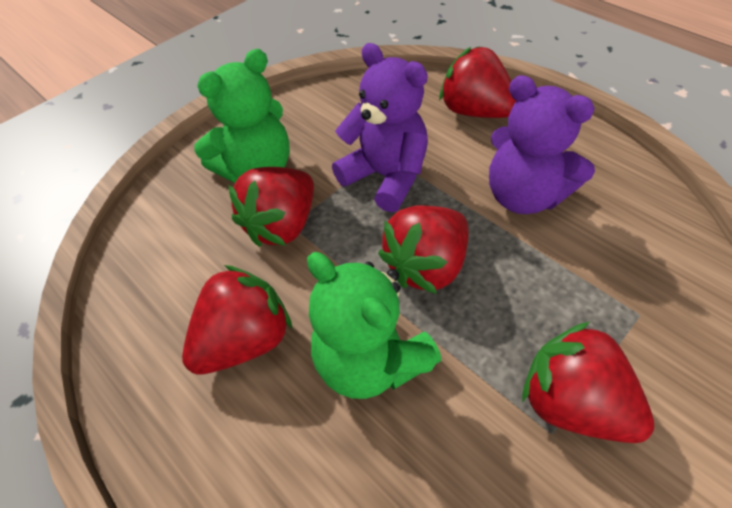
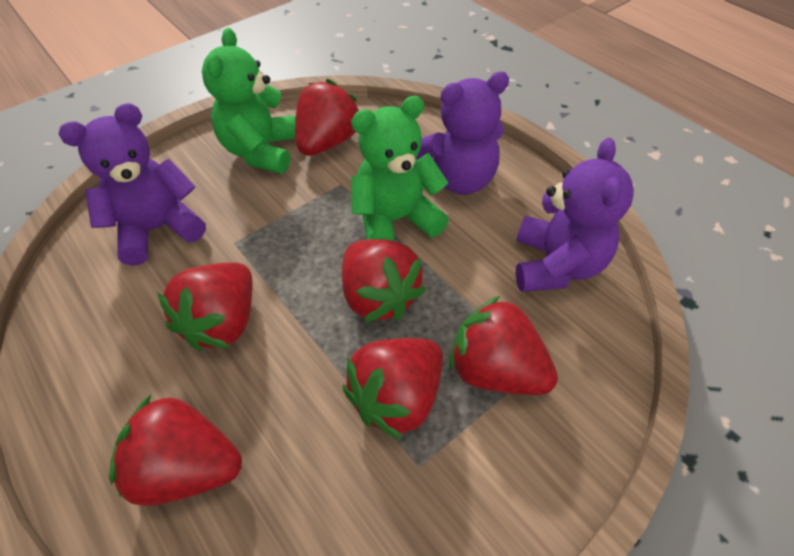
purple teddy bear: 2 -> 3
red strawberry: 5 -> 6

